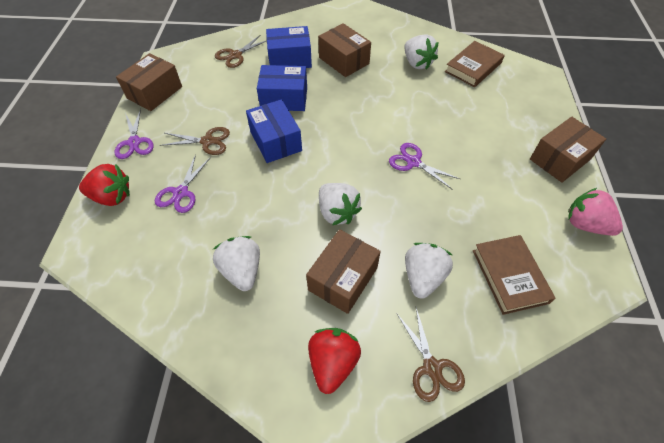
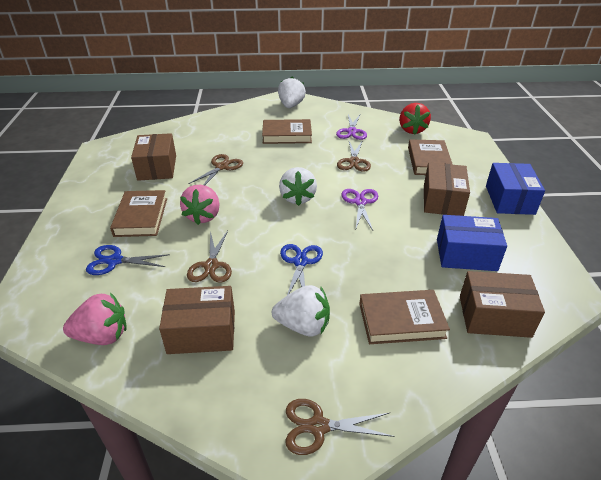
blue box: 3 -> 2
blue scissors: 0 -> 2
brown book: 2 -> 4
brown scissors: 3 -> 4
pink strawberry: 1 -> 2
purple scissors: 3 -> 2
red strawberry: 2 -> 1
white strawberry: 4 -> 3

